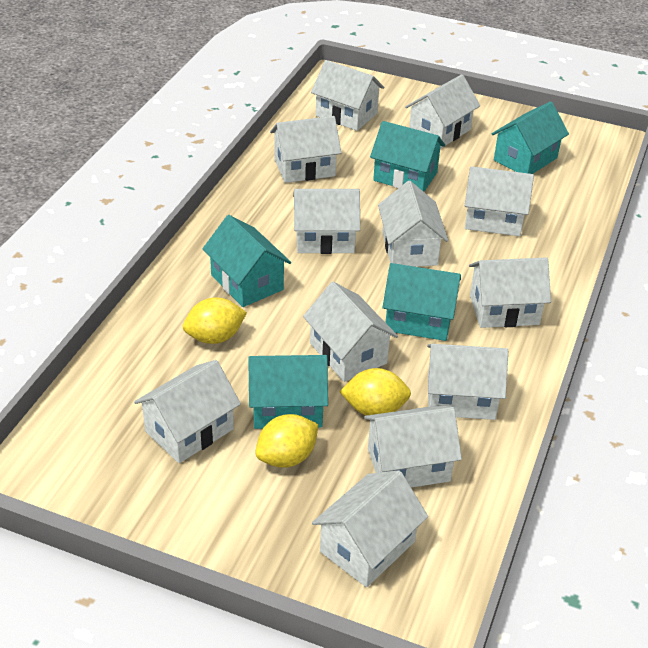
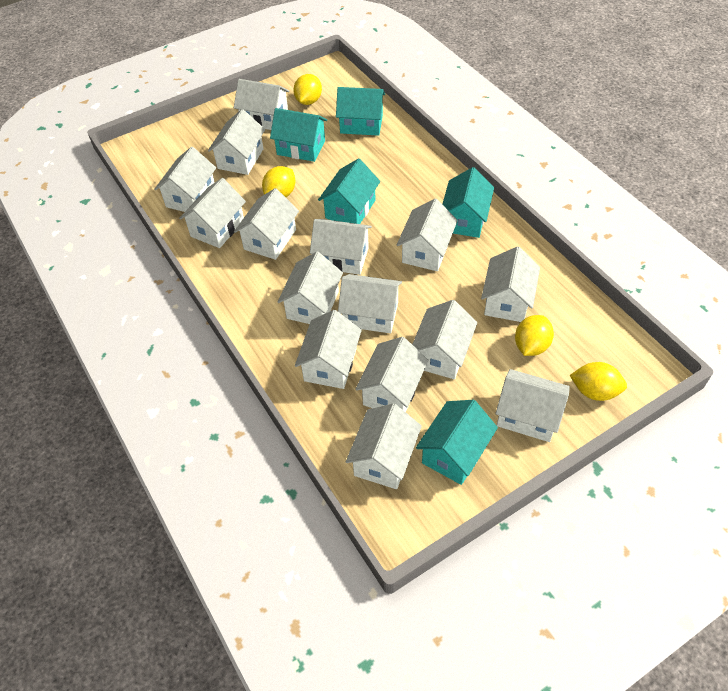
white house: 12 -> 15
yellow lemon: 3 -> 4

